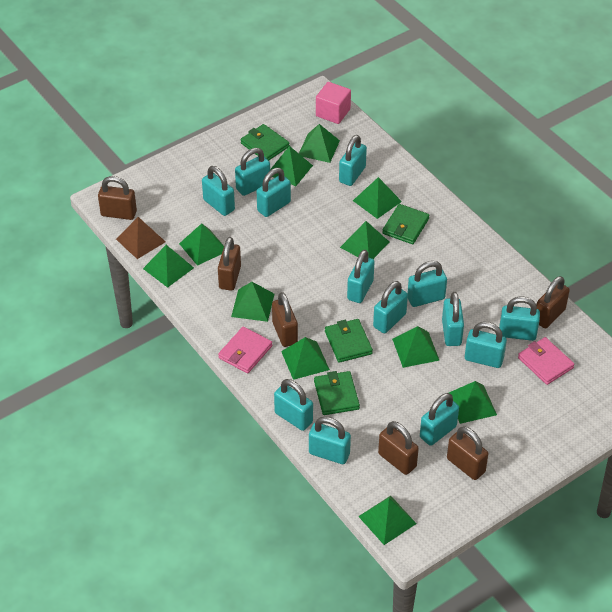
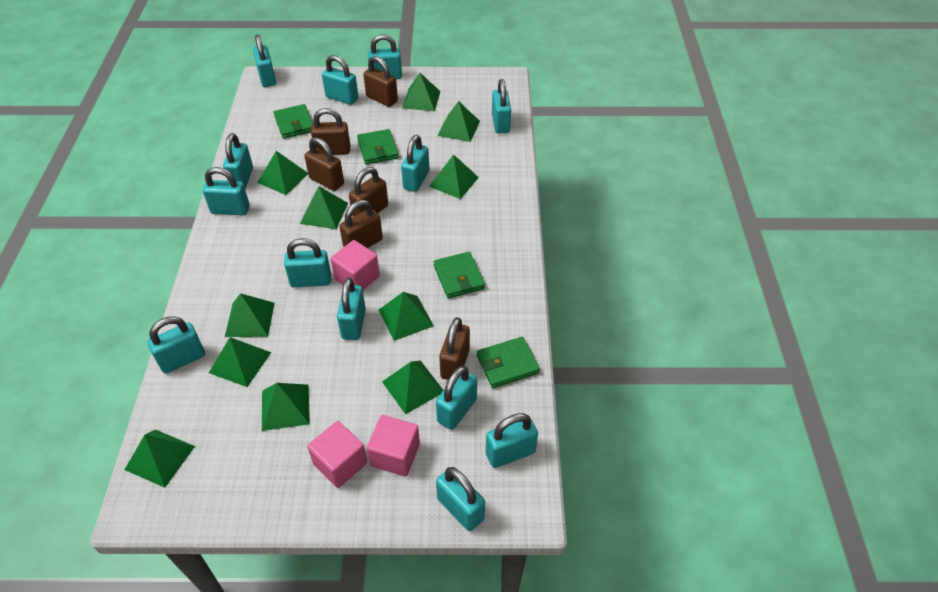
brown pyramid: 1 -> 0
pink cube: 1 -> 3
pink wallet: 2 -> 0

